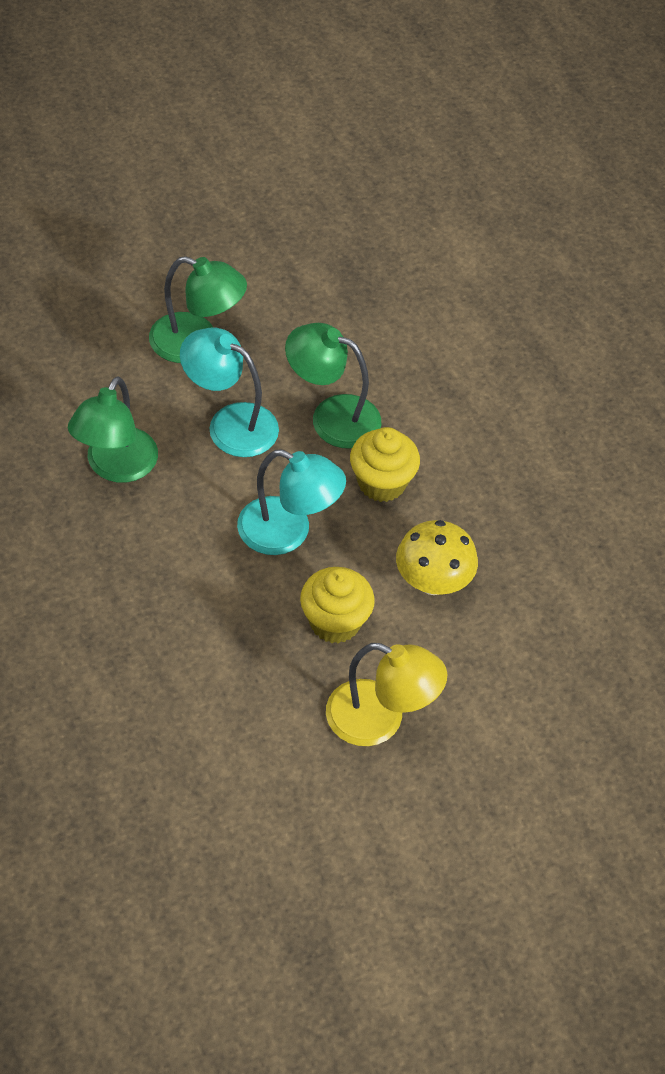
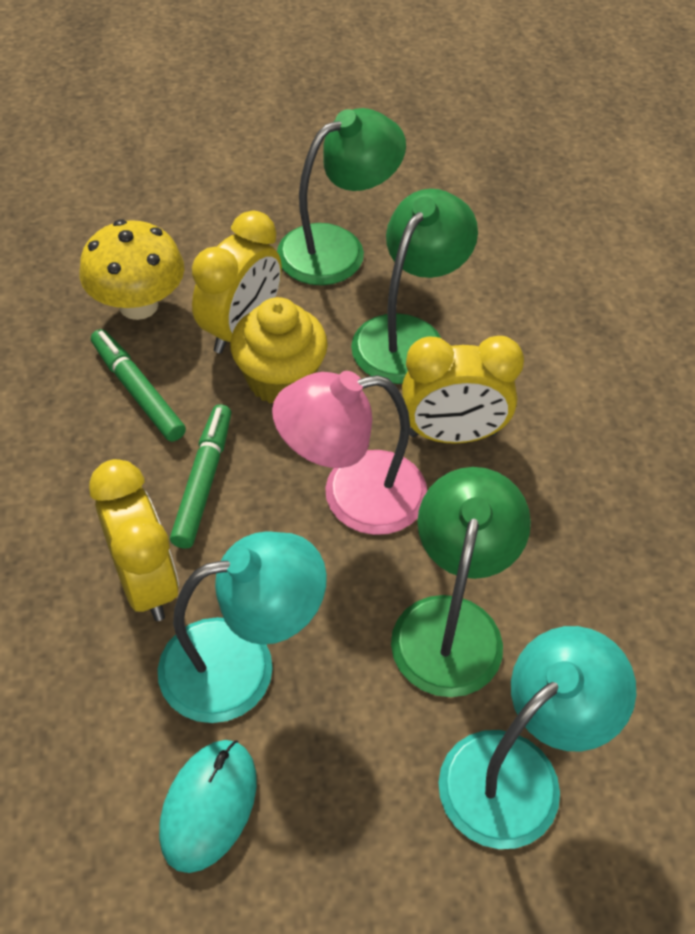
green marker: 0 -> 2
pink lamp: 0 -> 1
turquoise mouse: 0 -> 1
yellow clock: 0 -> 3
yellow cupcake: 2 -> 1
yellow lamp: 1 -> 0

